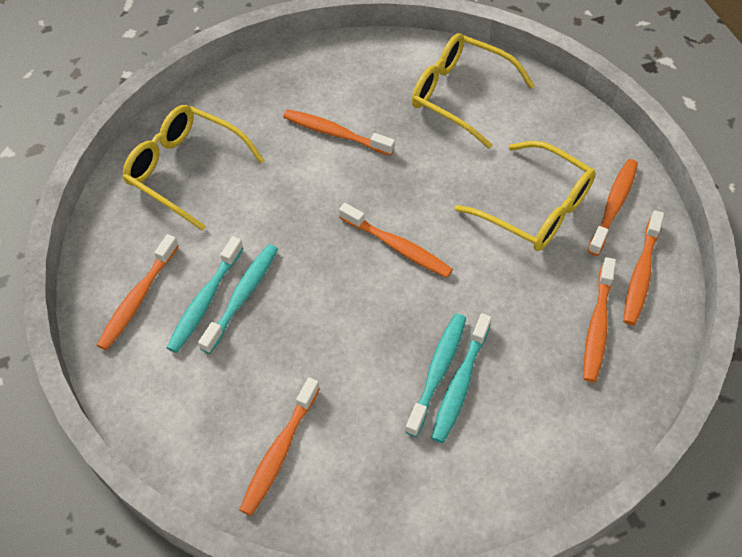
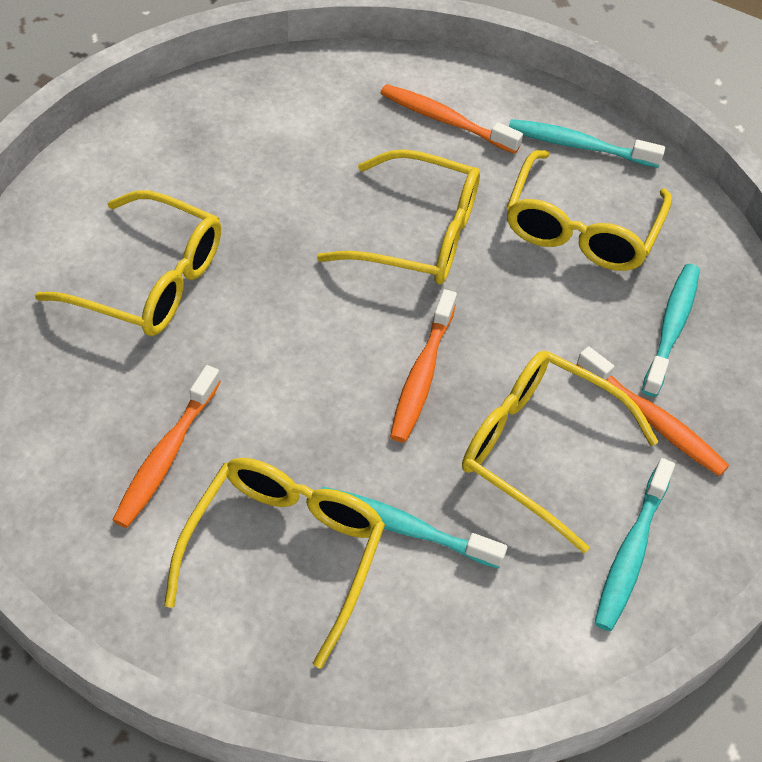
orange toothbrush: 7 -> 4
yellow glasses: 3 -> 5

